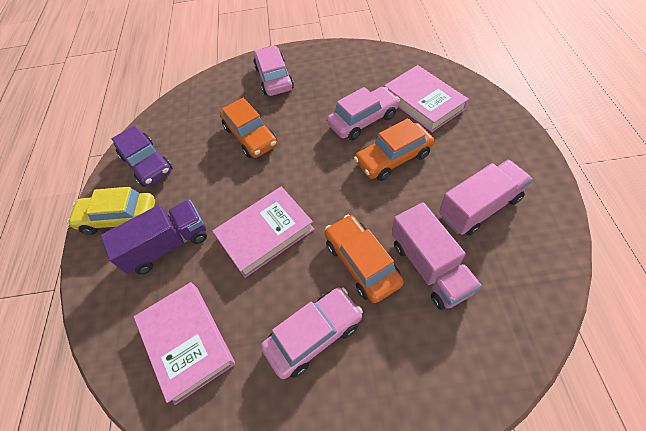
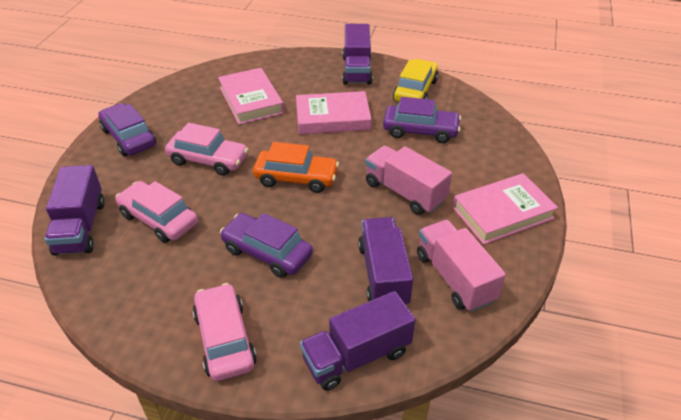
orange car: 3 -> 1
purple car: 1 -> 3
purple truck: 1 -> 4

